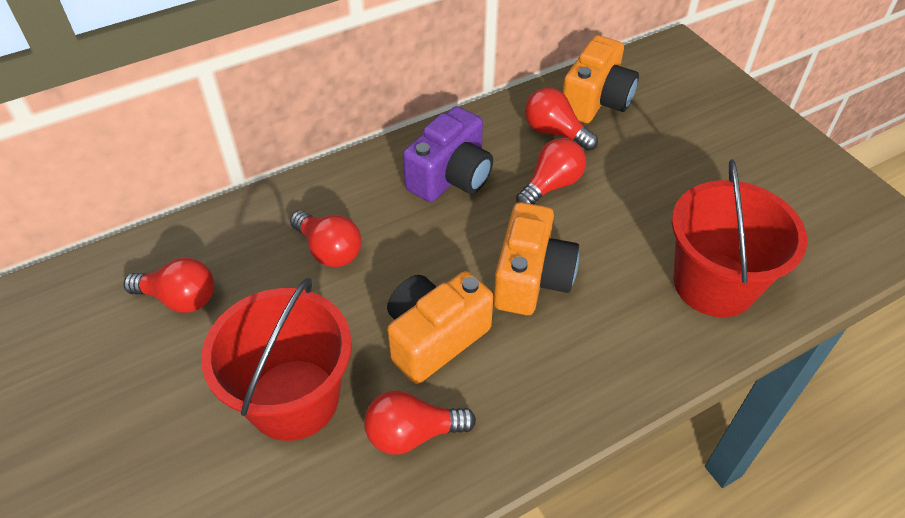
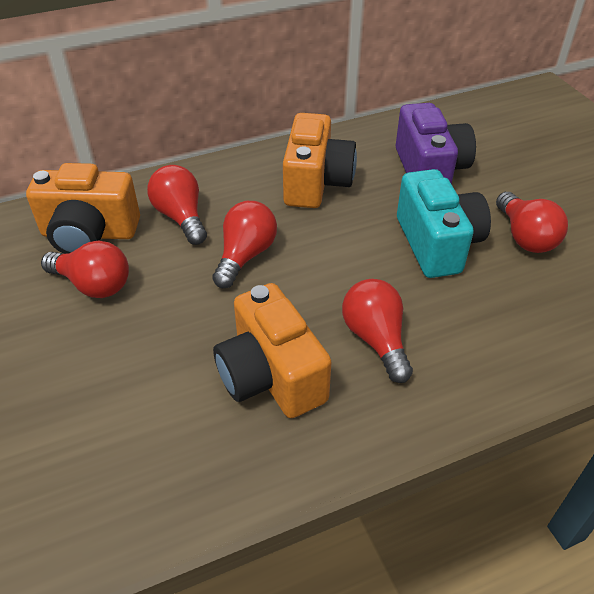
red bucket: 2 -> 0
turquoise camera: 0 -> 1

